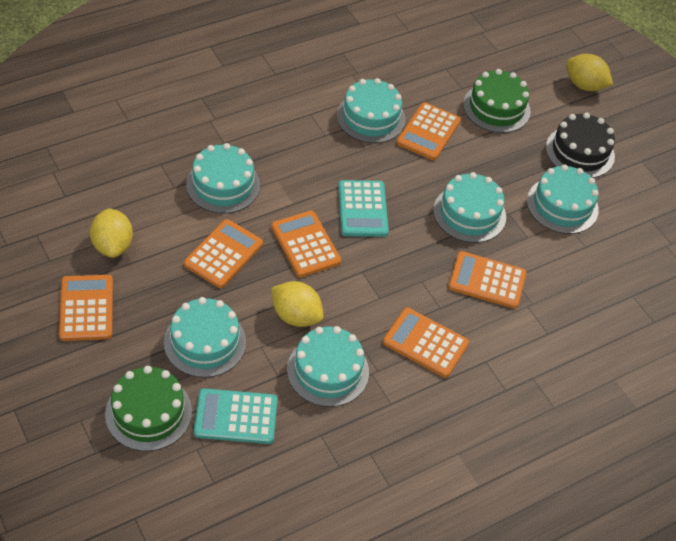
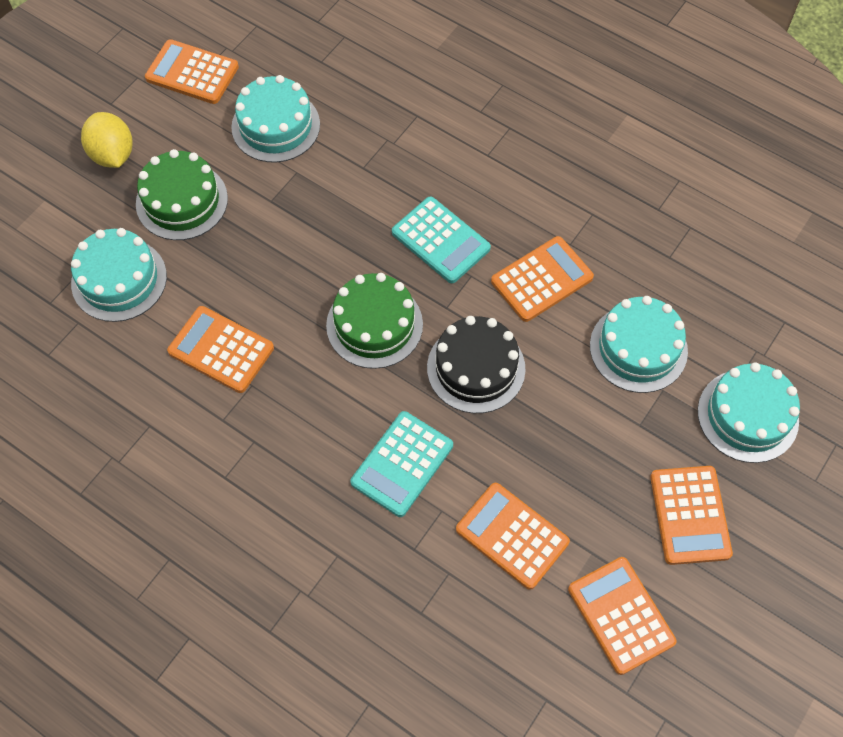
turquoise cake: 6 -> 4
yellow lemon: 3 -> 1

